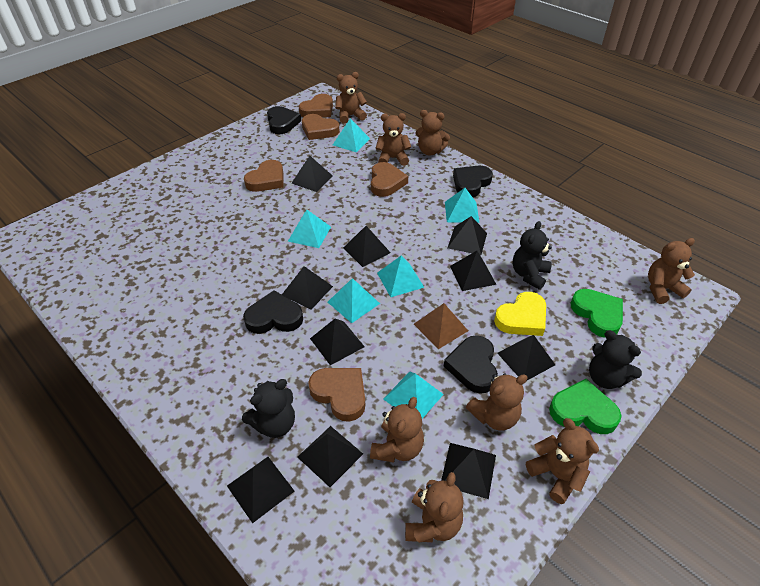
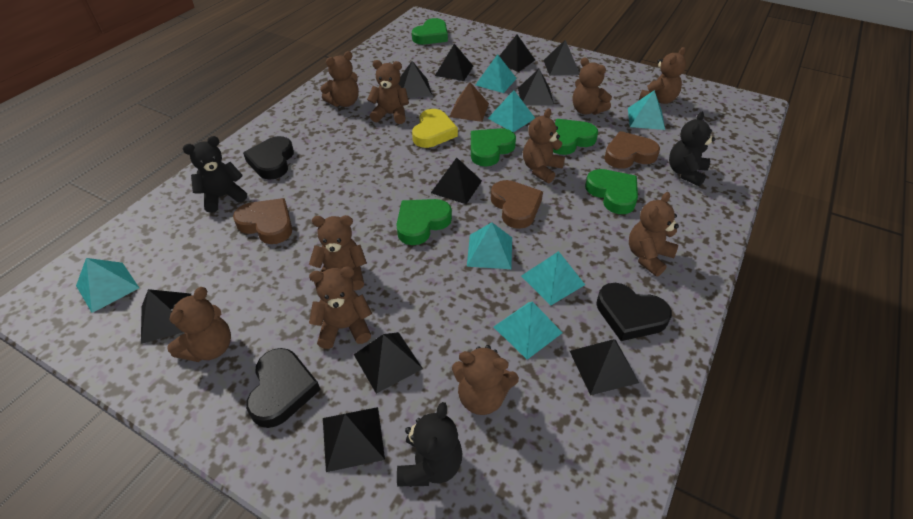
black heart: 4 -> 3
brown heart: 5 -> 3
brown teddy bear: 8 -> 10
green heart: 2 -> 5
turquoise pyramid: 6 -> 7

